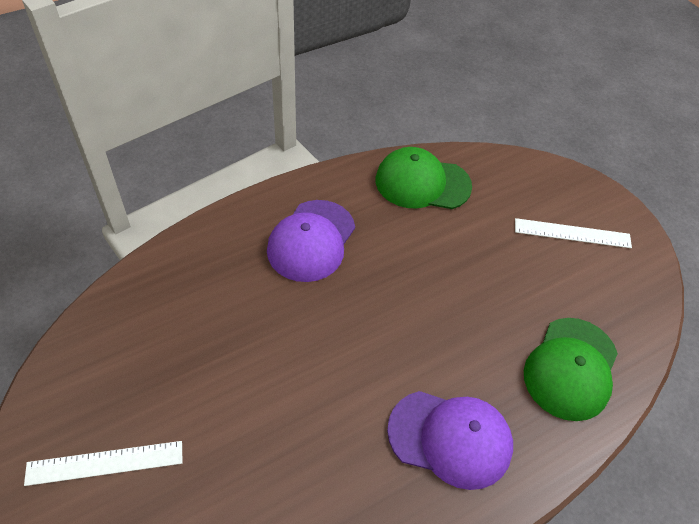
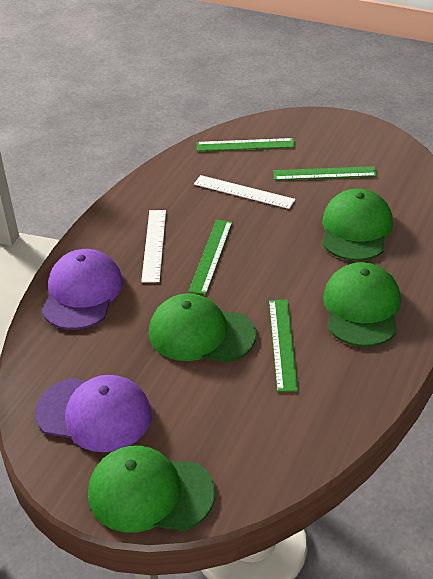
green cap: 2 -> 4
green ruler: 0 -> 4

